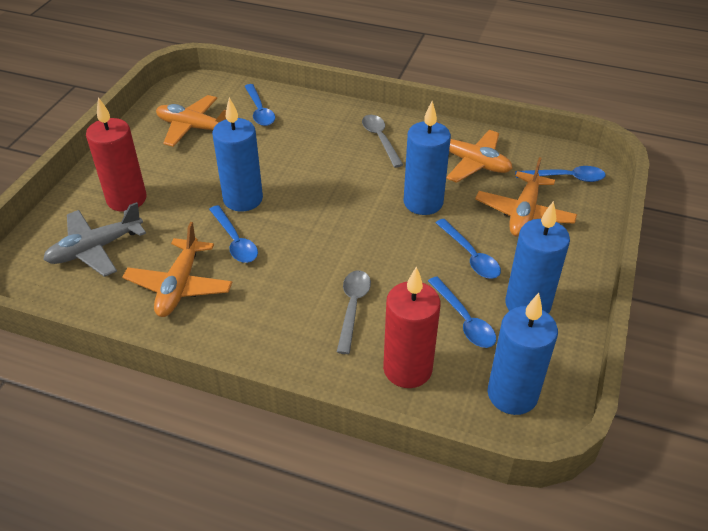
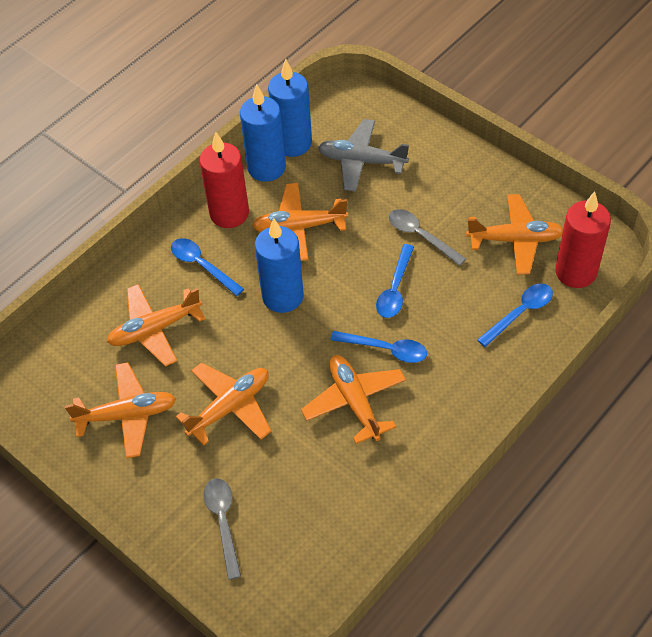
blue candle: 4 -> 3
blue spoon: 5 -> 4
orange plane: 4 -> 6

